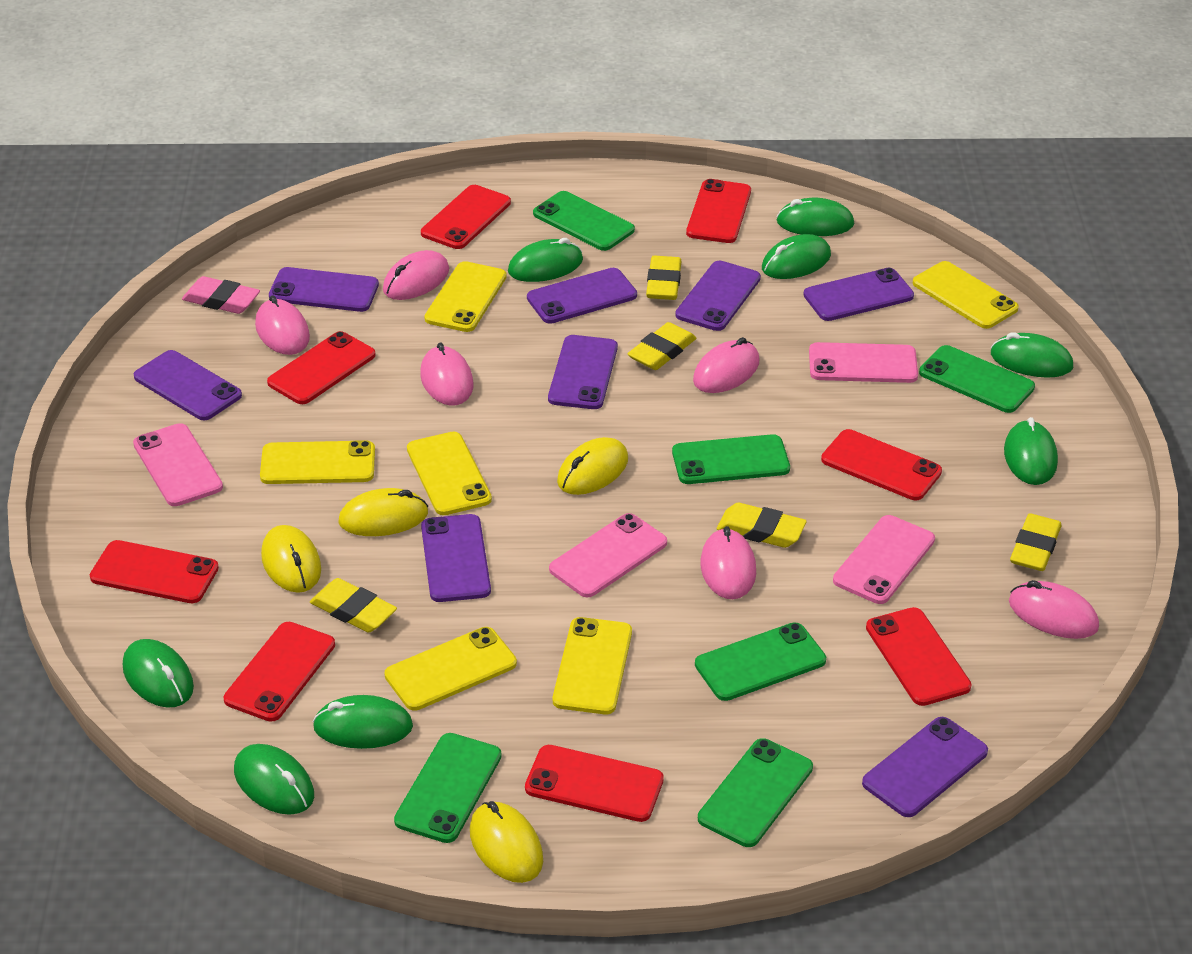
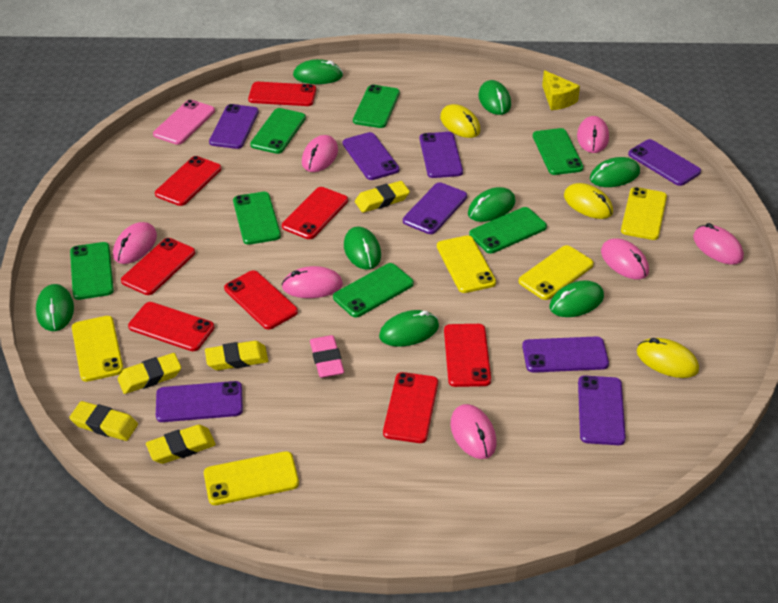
green phone: 6 -> 7
pink mouse: 6 -> 7
pink phone: 4 -> 1
yellow cheese: 0 -> 1
yellow mouse: 4 -> 3
yellow phone: 6 -> 5

